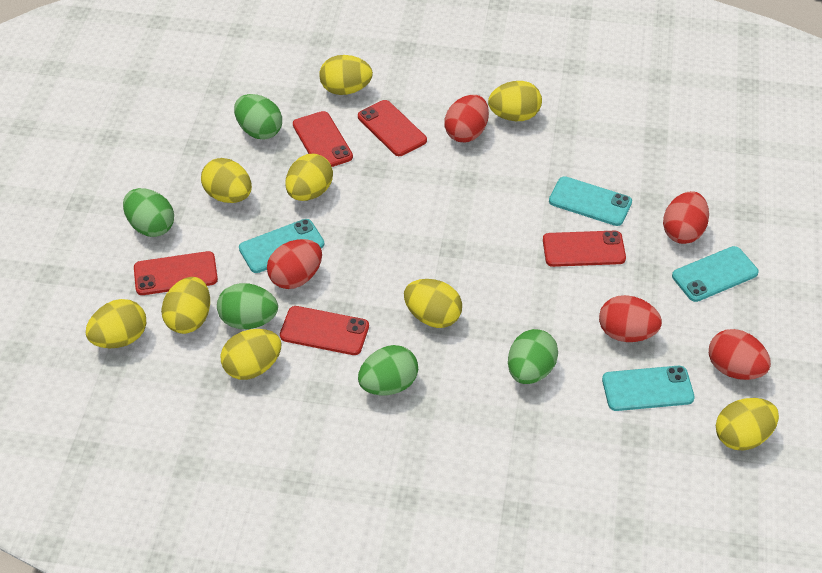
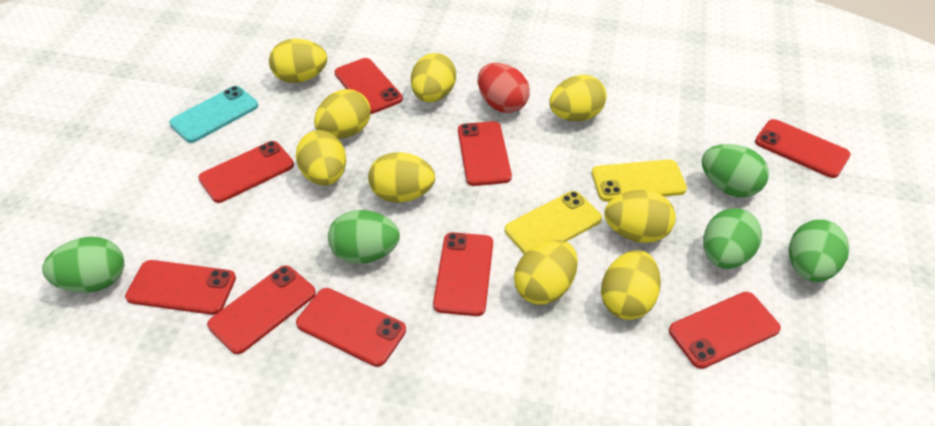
red egg: 5 -> 1
red phone: 5 -> 9
turquoise phone: 4 -> 1
yellow phone: 0 -> 2

